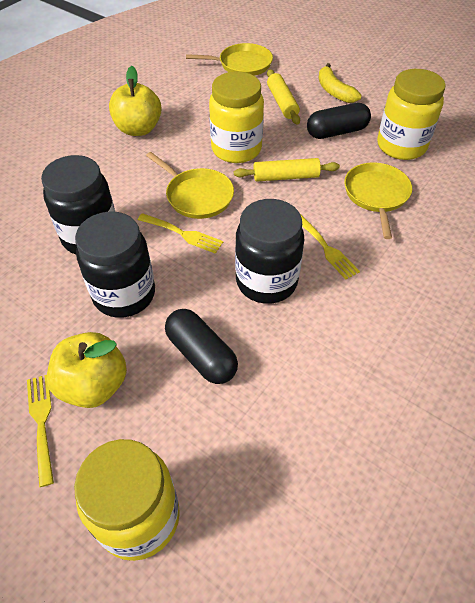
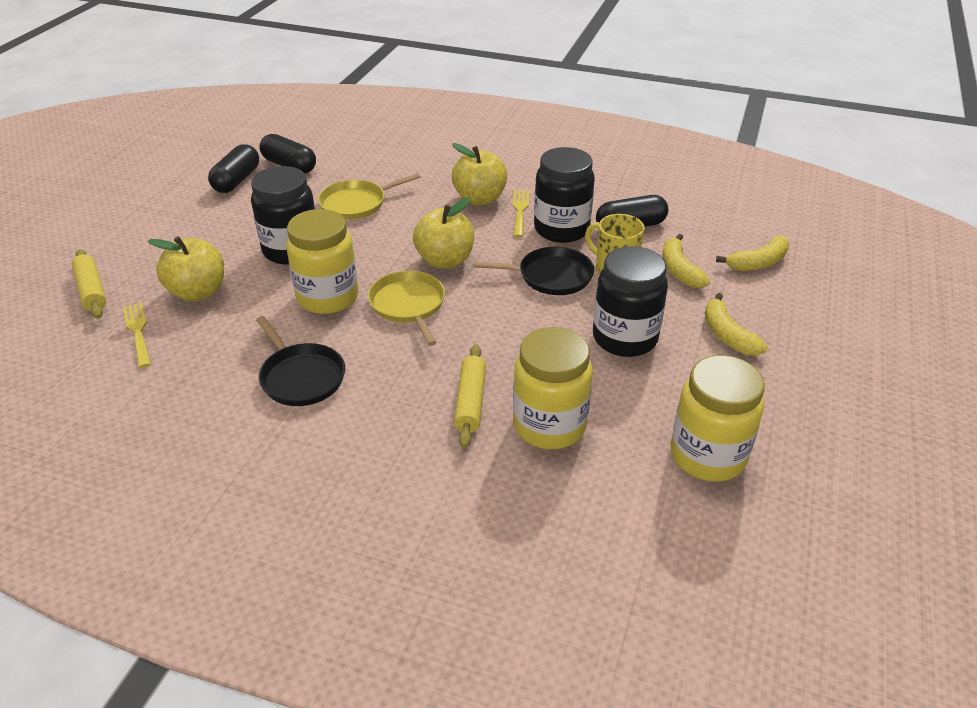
black capsule: 2 -> 3
black pan: 0 -> 2
yellow apple: 2 -> 3
yellow banana: 1 -> 3
yellow fork: 3 -> 2
yellow mug: 0 -> 1
yellow pan: 3 -> 2

